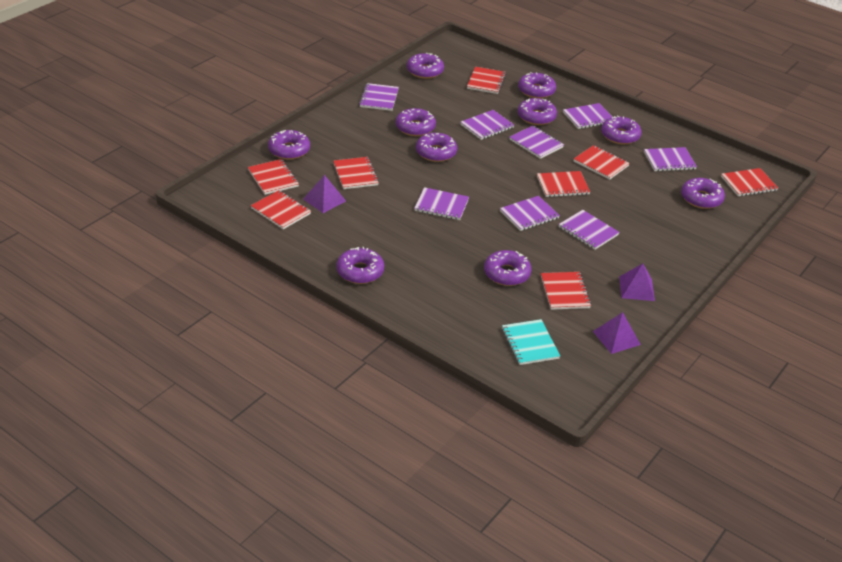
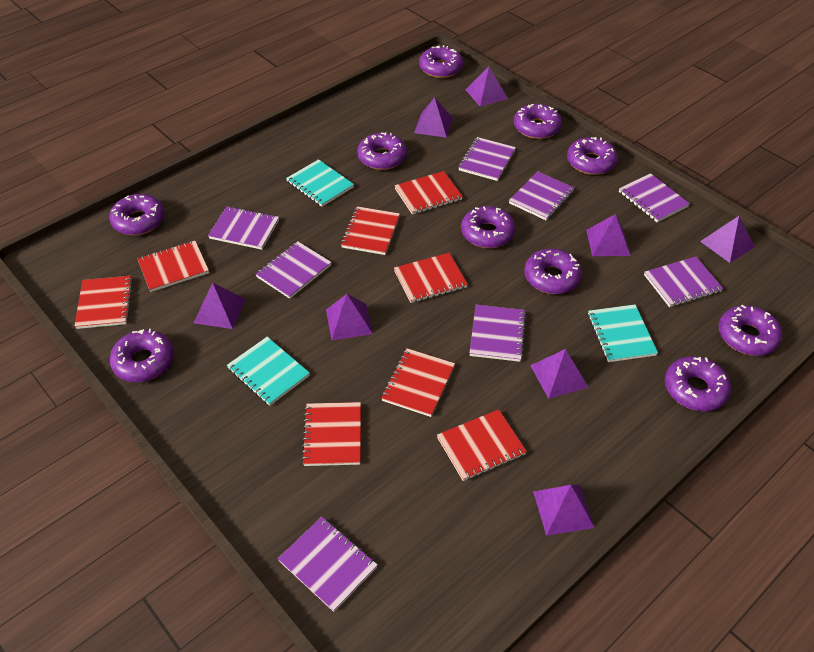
purple pyramid: 3 -> 8
turquoise notebook: 1 -> 3

